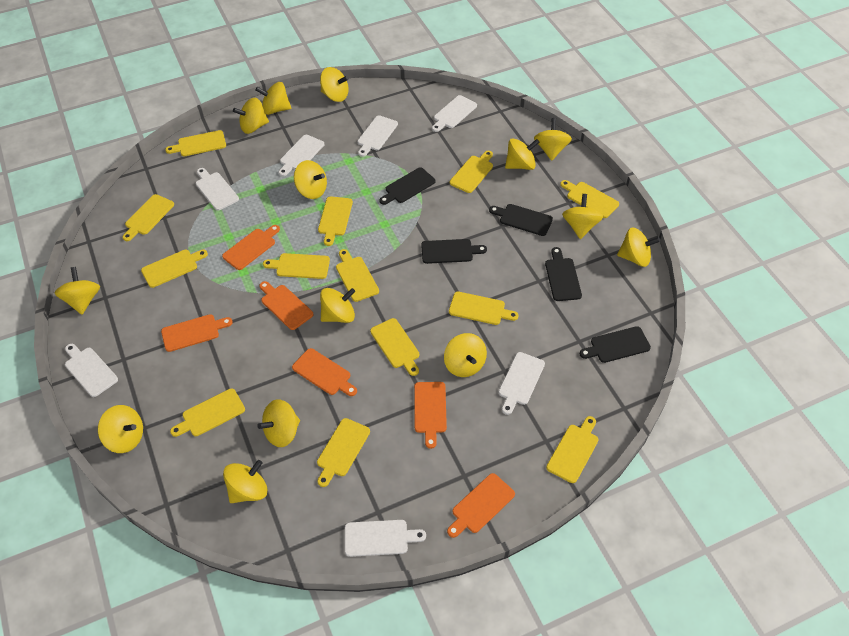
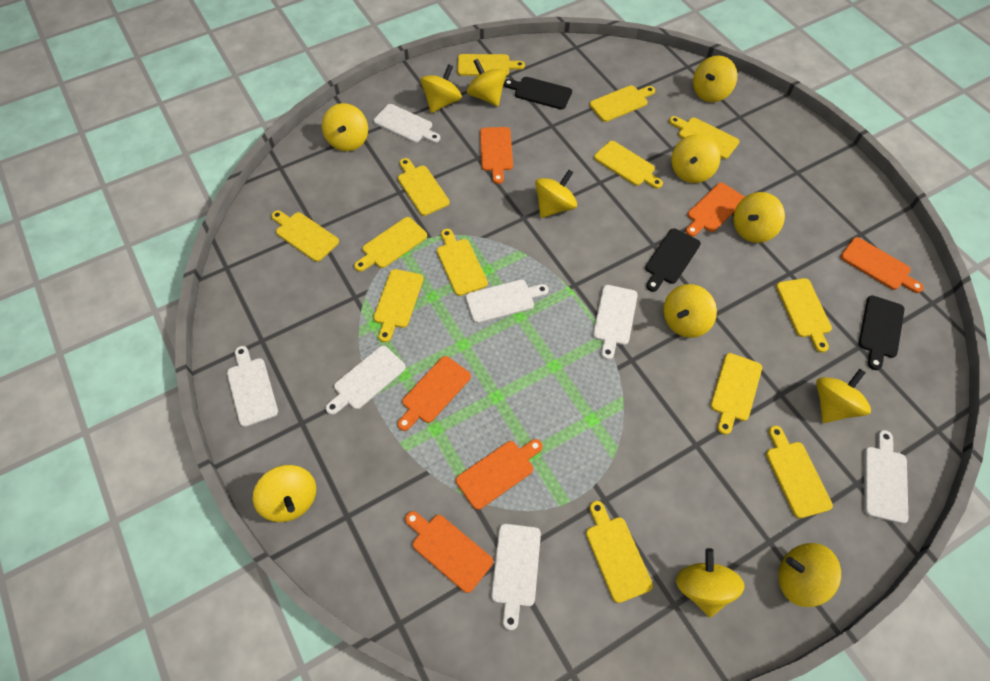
black cutting board: 5 -> 3
yellow spinning top: 14 -> 12

